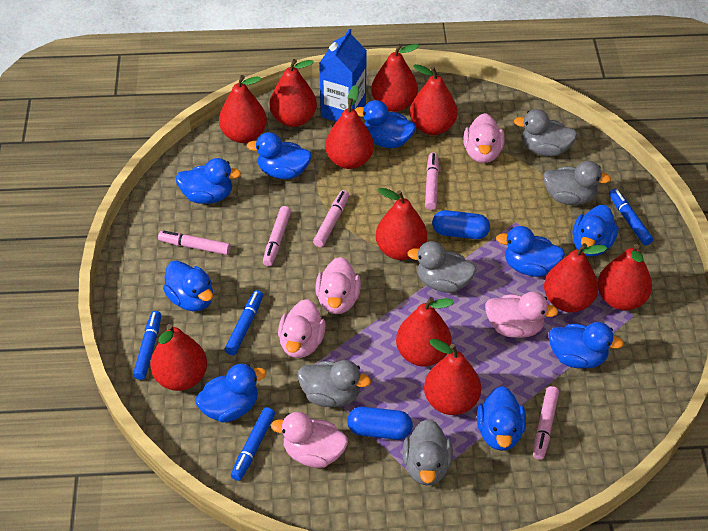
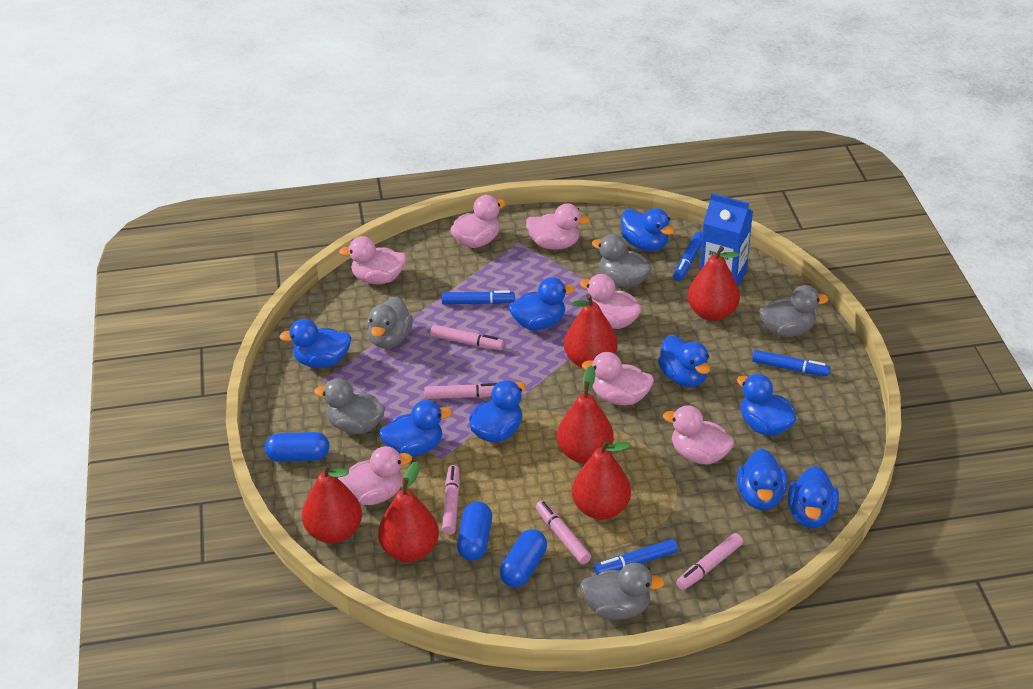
blue capsule: 2 -> 3
pink duck: 5 -> 7
red pear: 11 -> 6

